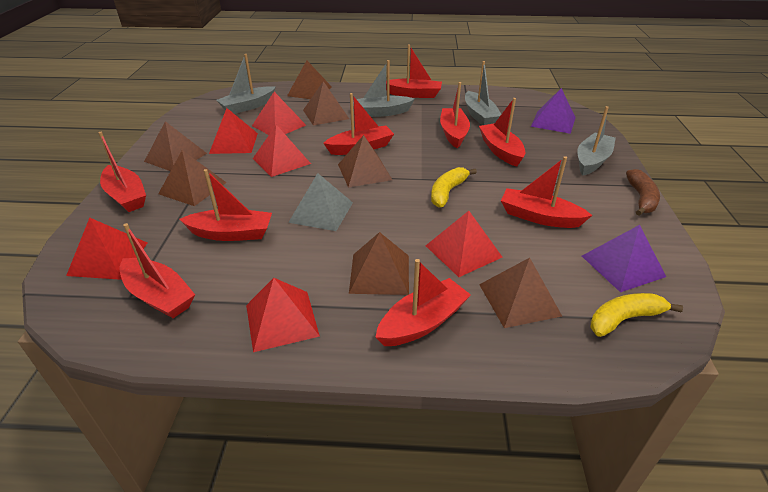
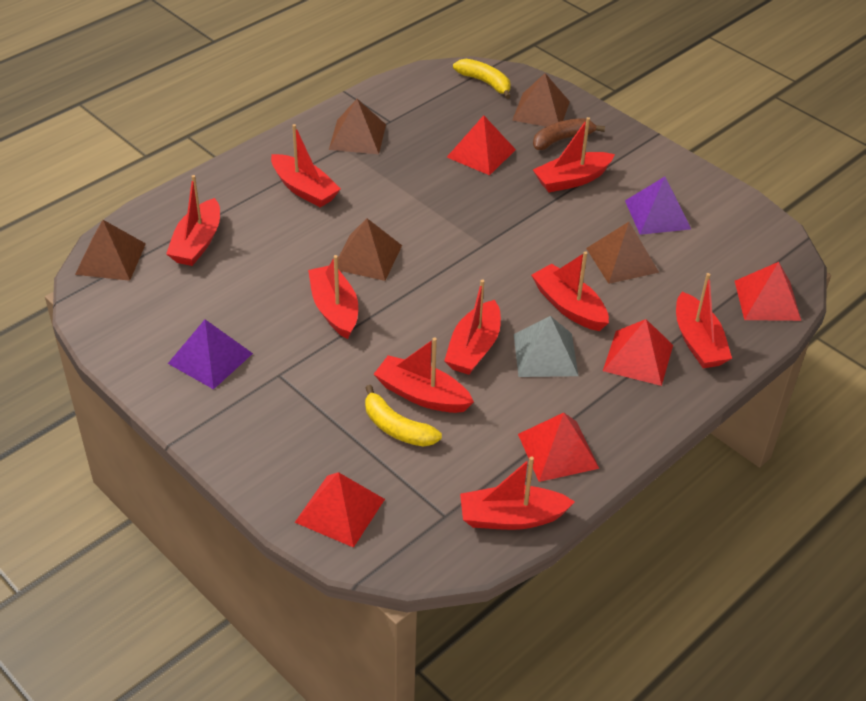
brown pyramid: 7 -> 5
grey boat: 4 -> 0
red pyramid: 6 -> 5

